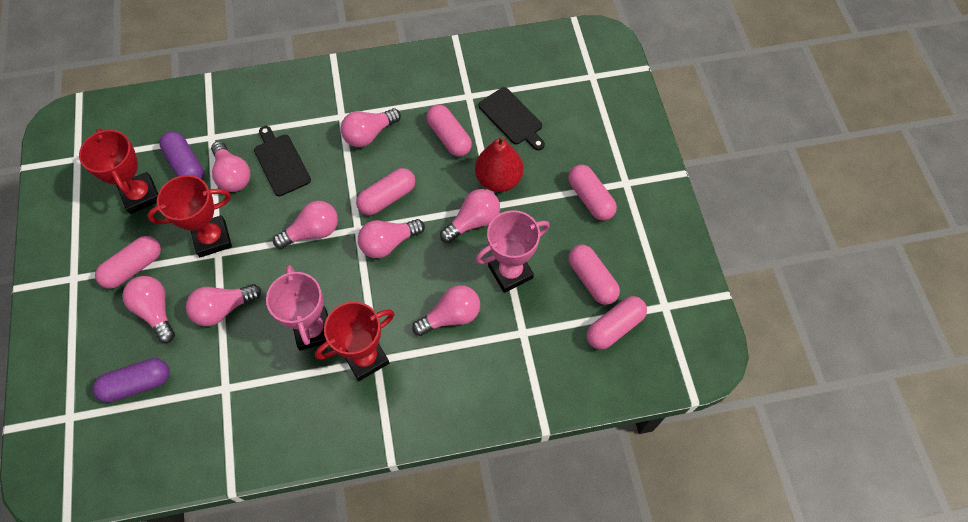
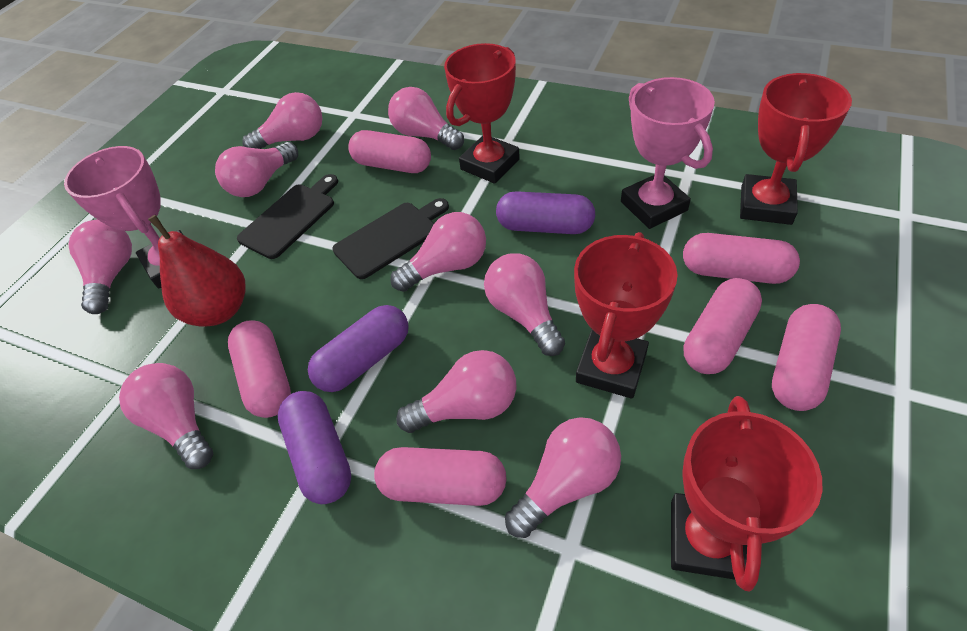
pink light bulb: 8 -> 9
purple capsule: 2 -> 3
red trophy: 3 -> 4

